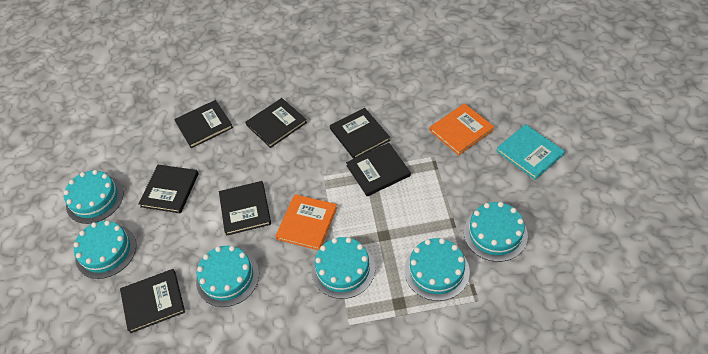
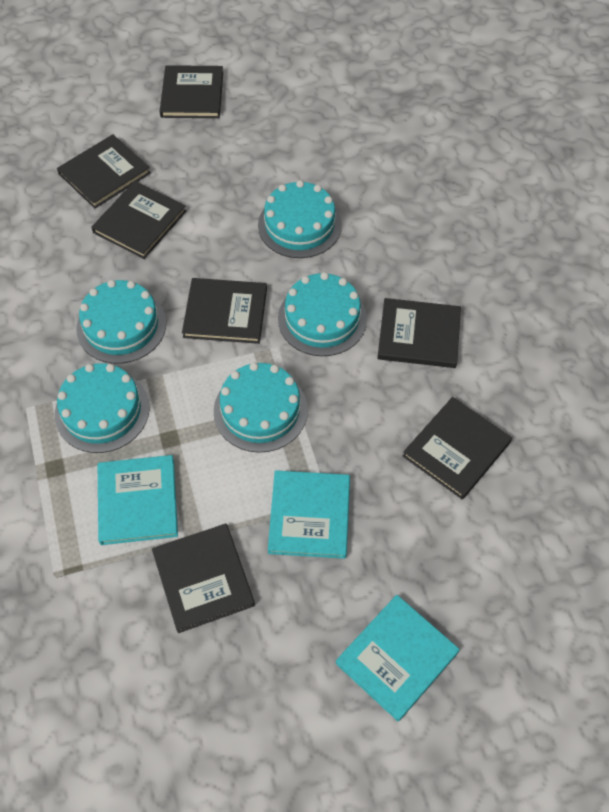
orange book: 2 -> 0
turquoise book: 1 -> 3
turquoise cake: 6 -> 5

